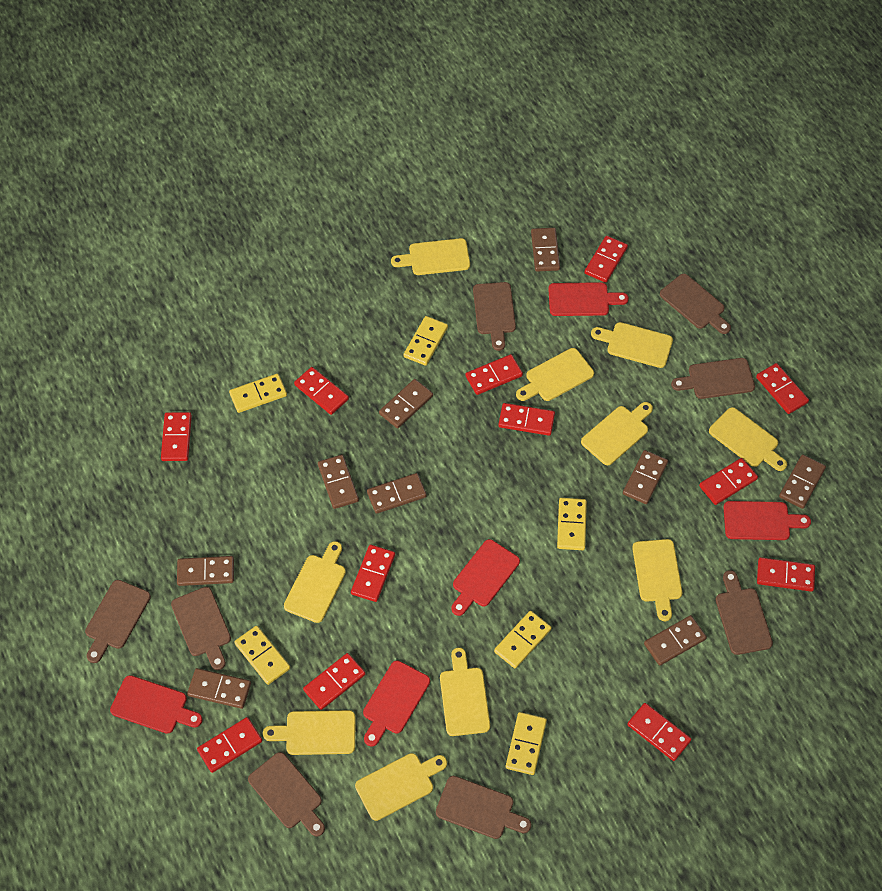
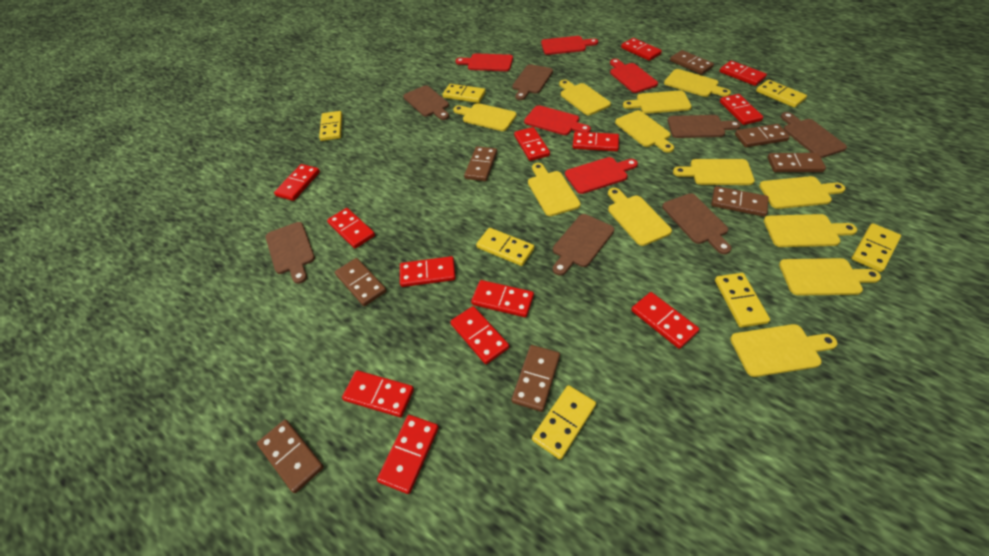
brown cutting board: 8 -> 7
brown domino: 9 -> 8
red domino: 12 -> 13
yellow cutting board: 10 -> 12
yellow domino: 6 -> 7

